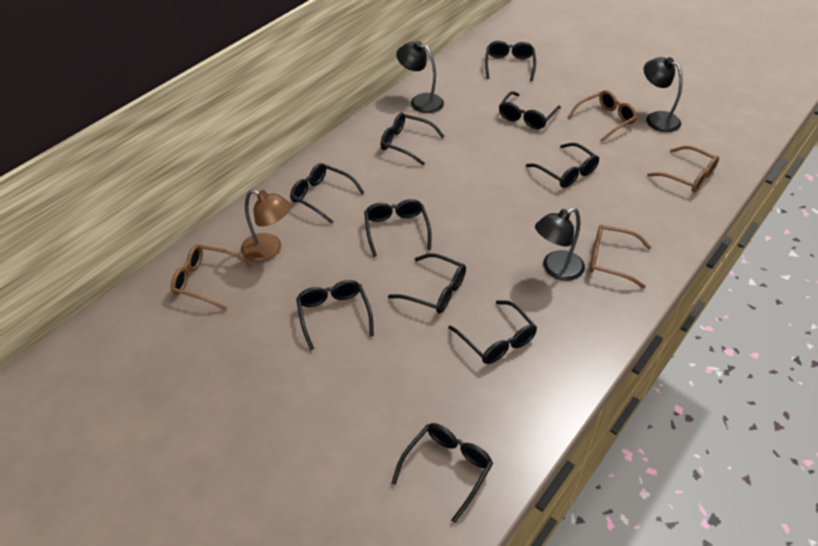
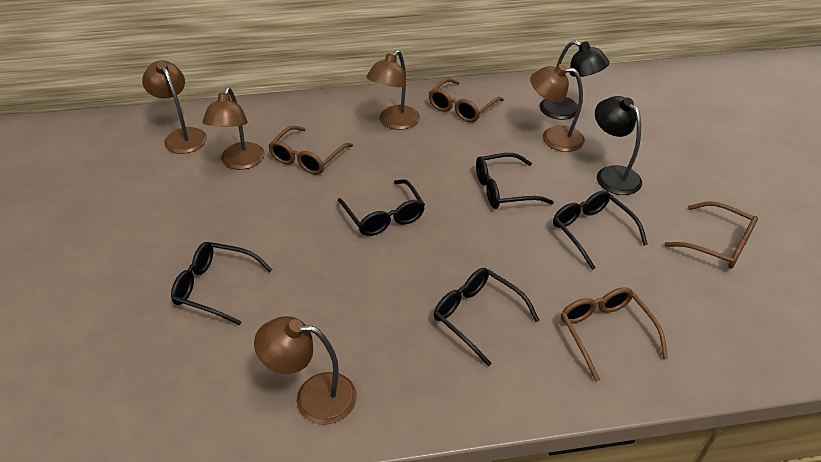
black glasses: 10 -> 5
black lamp: 3 -> 2
brown lamp: 1 -> 5

